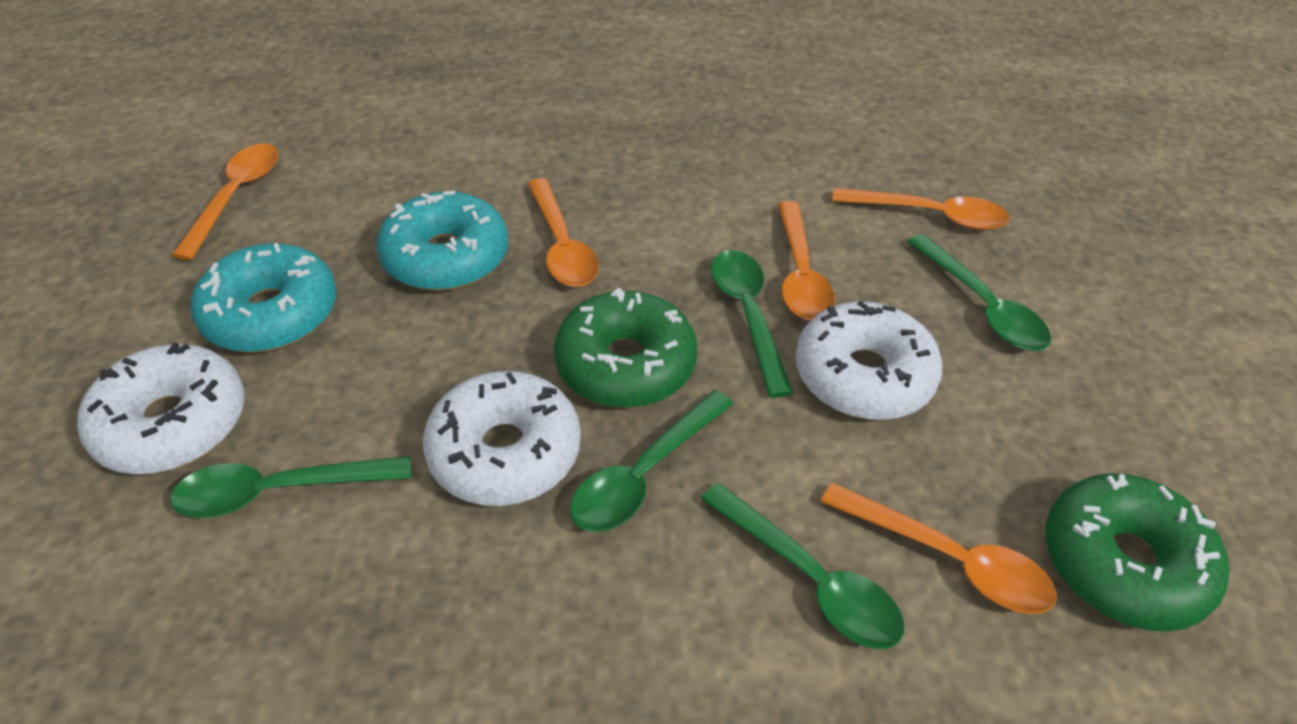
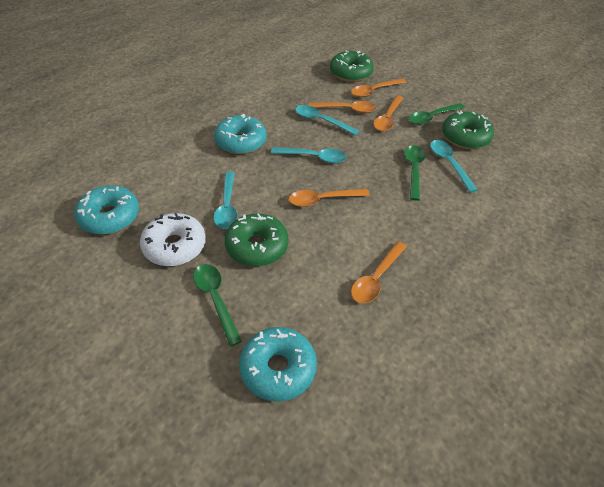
green donut: 2 -> 3
green spoon: 5 -> 3
turquoise donut: 2 -> 3
turquoise spoon: 0 -> 4
white donut: 3 -> 1

